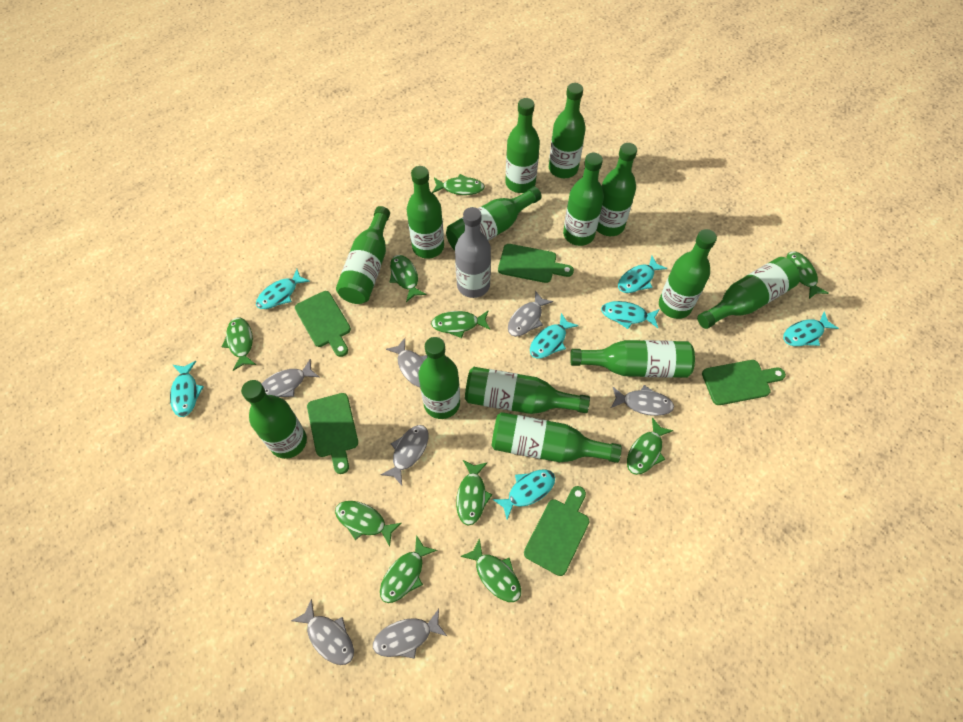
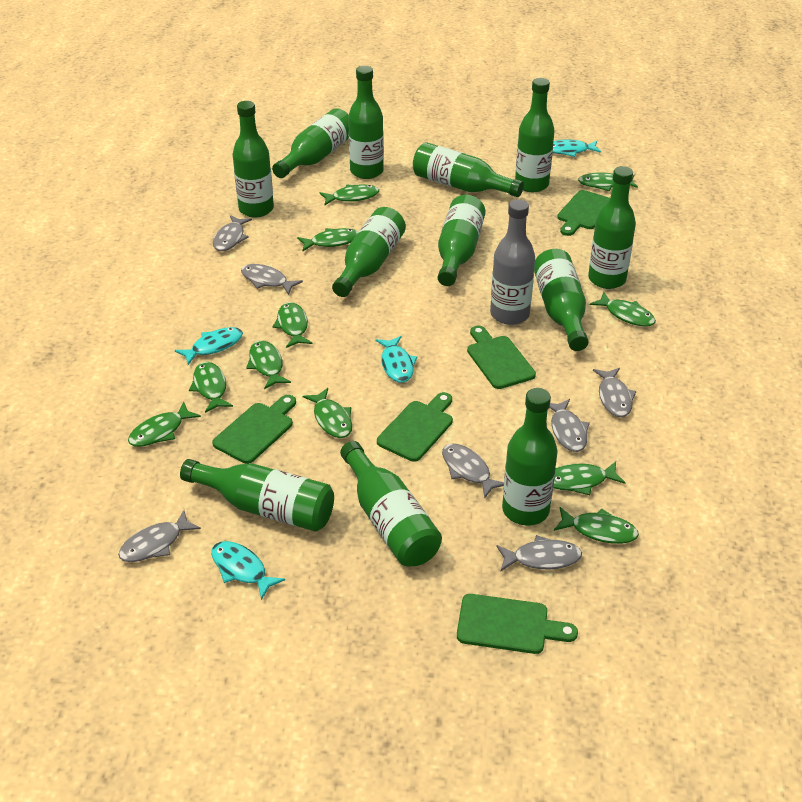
green bottle: 14 -> 12
green fish: 10 -> 11
turquoise fish: 7 -> 4

